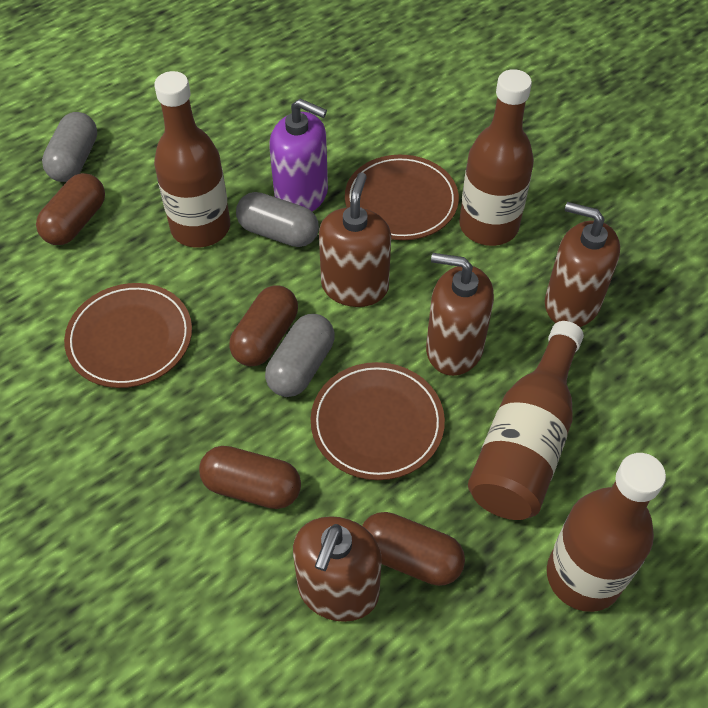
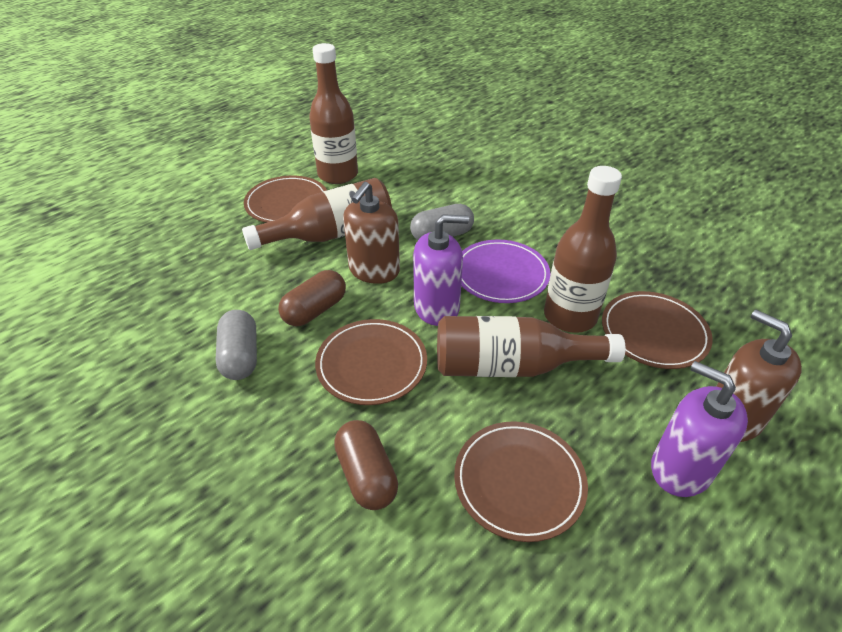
brown capsule: 4 -> 2
brown plate: 3 -> 4
brown soap dispenser: 4 -> 2
grey capsule: 3 -> 2
purple plate: 0 -> 1
purple soap dispenser: 1 -> 2

